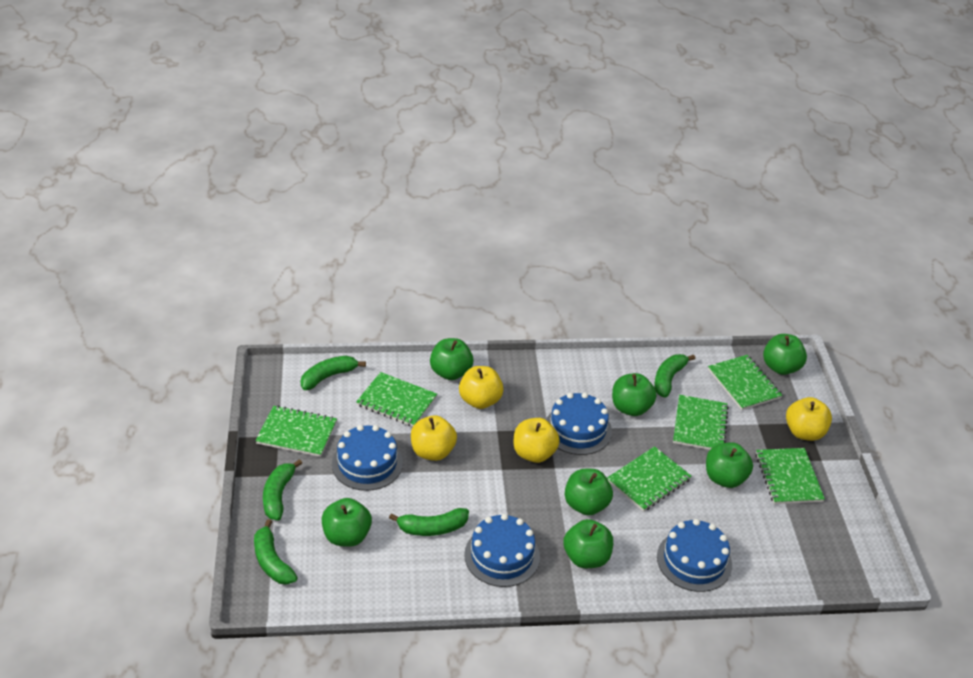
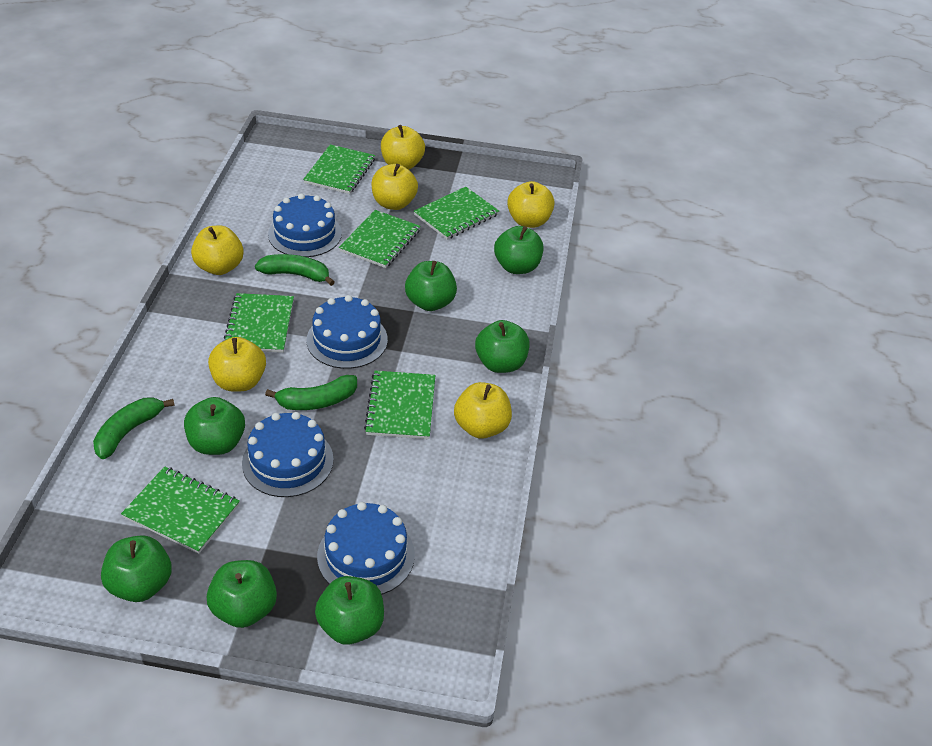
green banana: 5 -> 3
yellow apple: 4 -> 6

